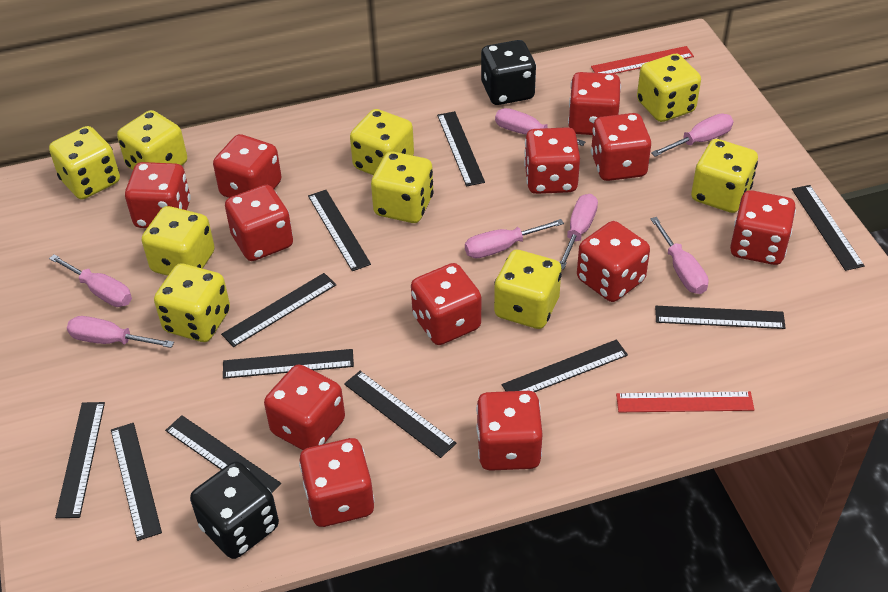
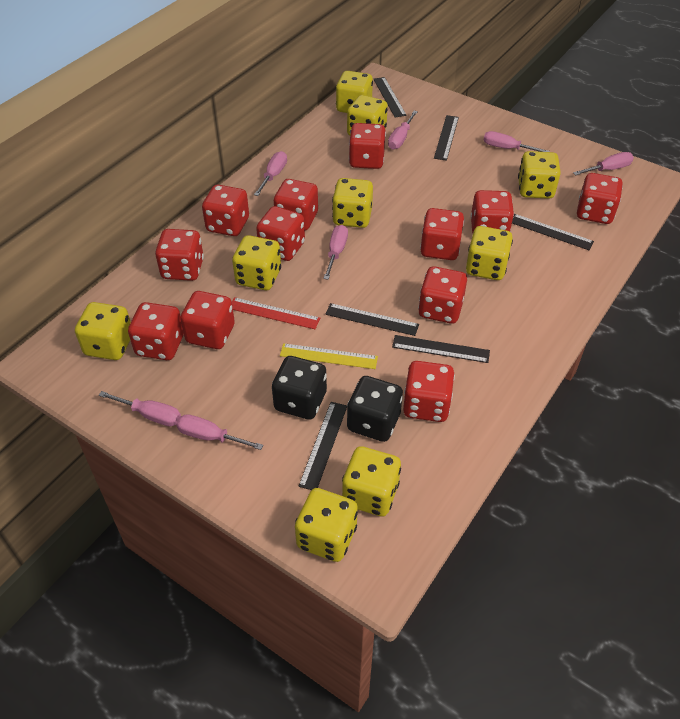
black ruler: 11 -> 6
red ruler: 2 -> 1
yellow ruler: 0 -> 1

